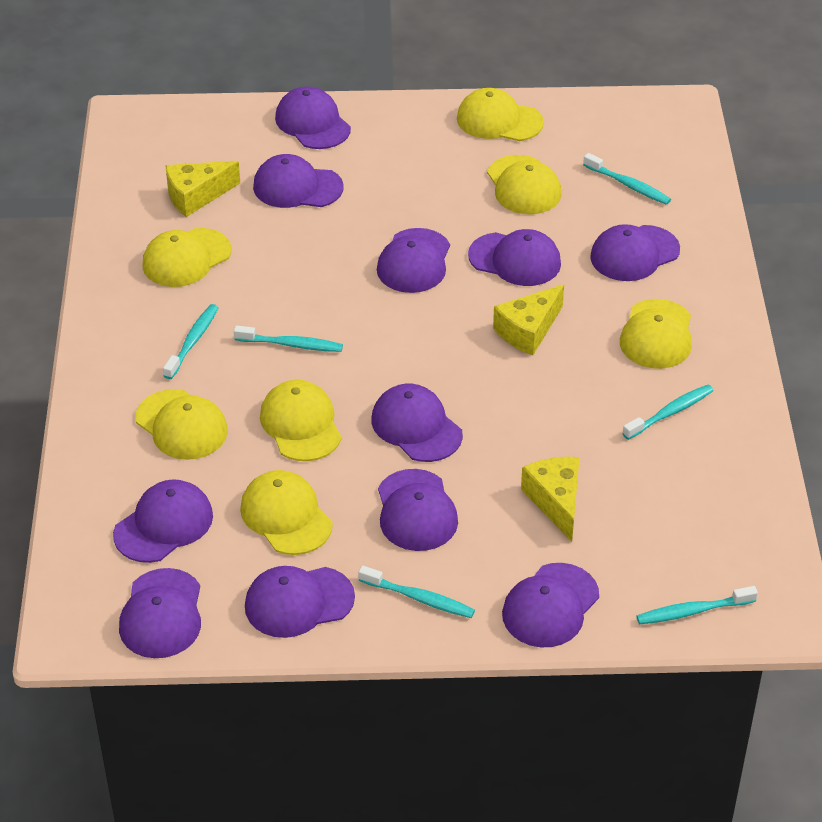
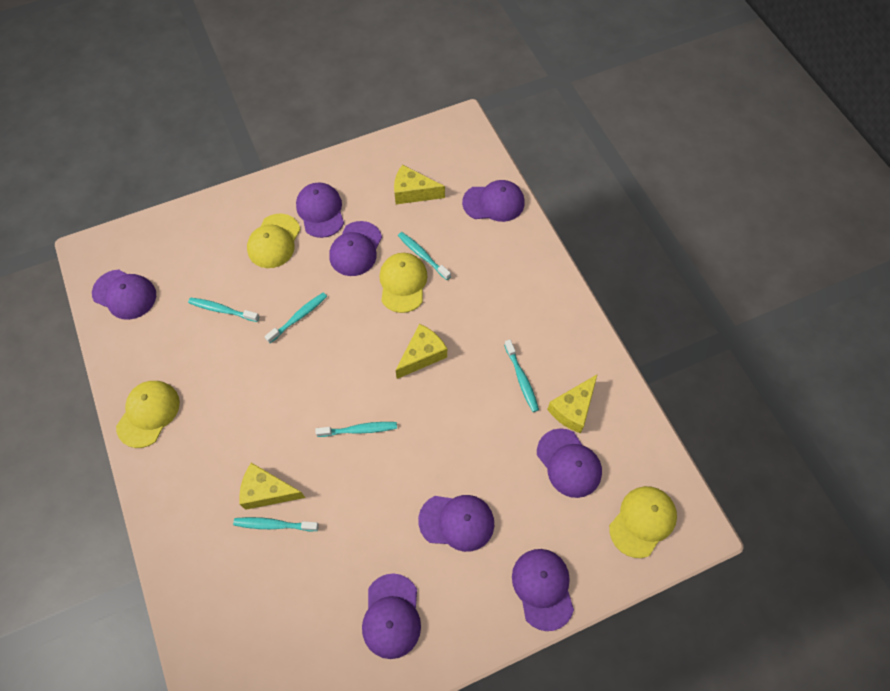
purple cap: 11 -> 8
yellow cap: 7 -> 4
yellow cheese: 3 -> 4

